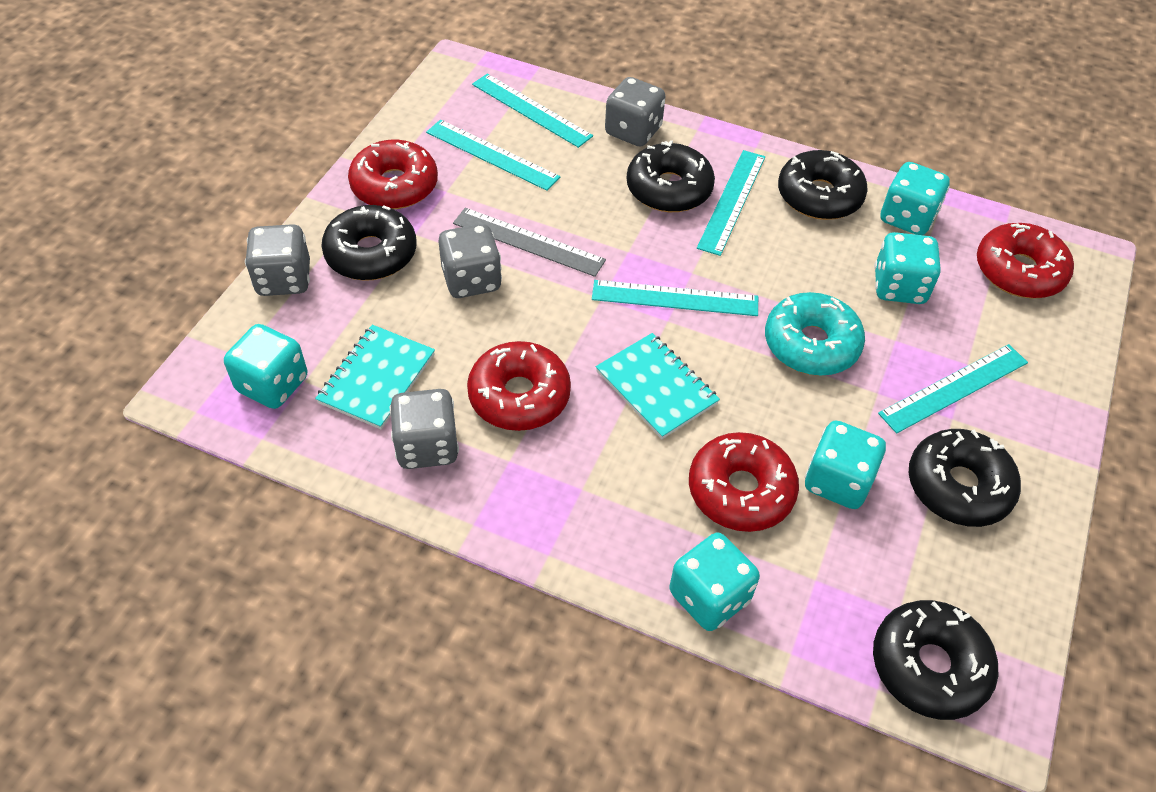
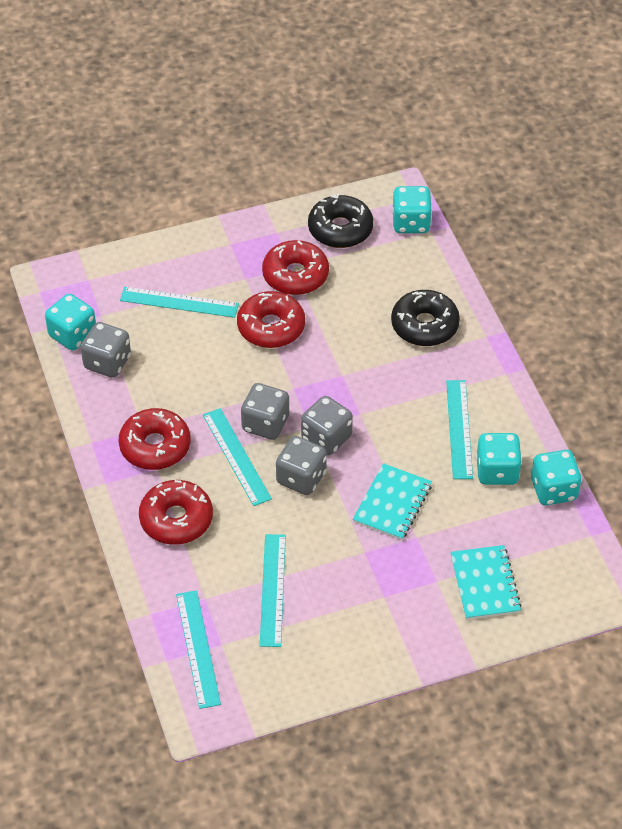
black donut: 5 -> 2
grey ruler: 1 -> 0
turquoise dice: 5 -> 4
turquoise donut: 1 -> 0

